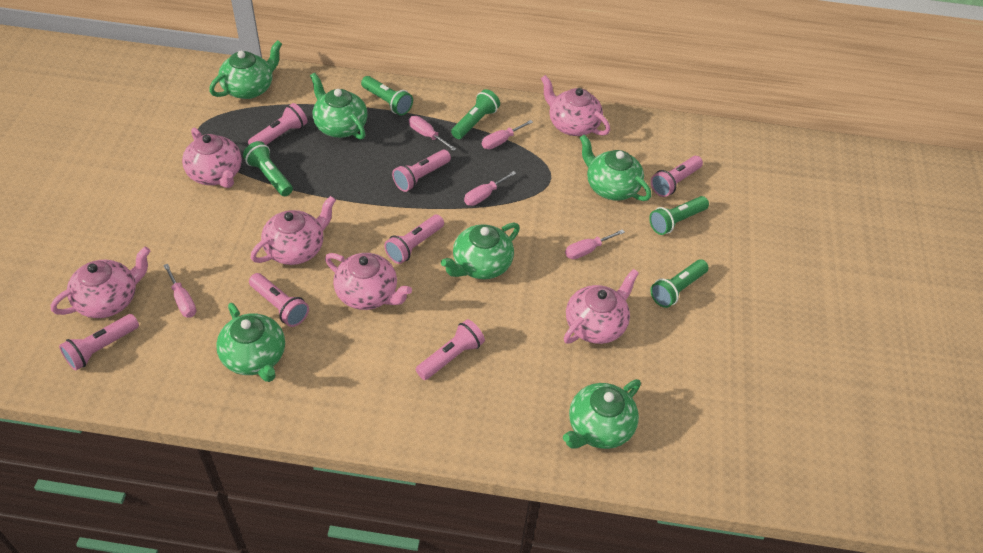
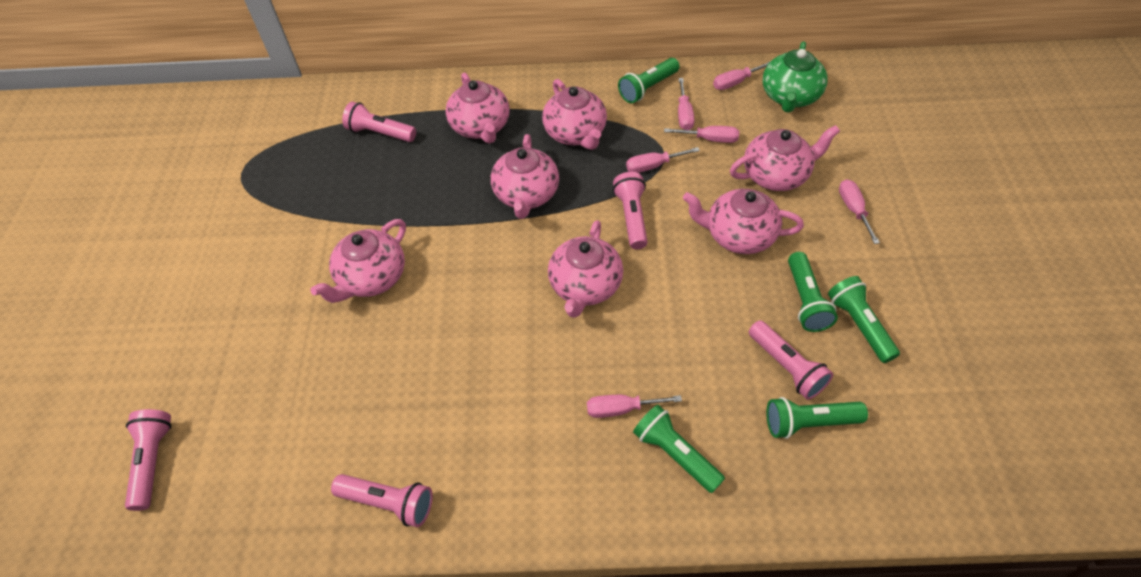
green teapot: 6 -> 1
pink flashlight: 7 -> 5
pink screwdriver: 5 -> 6
pink teapot: 6 -> 7

